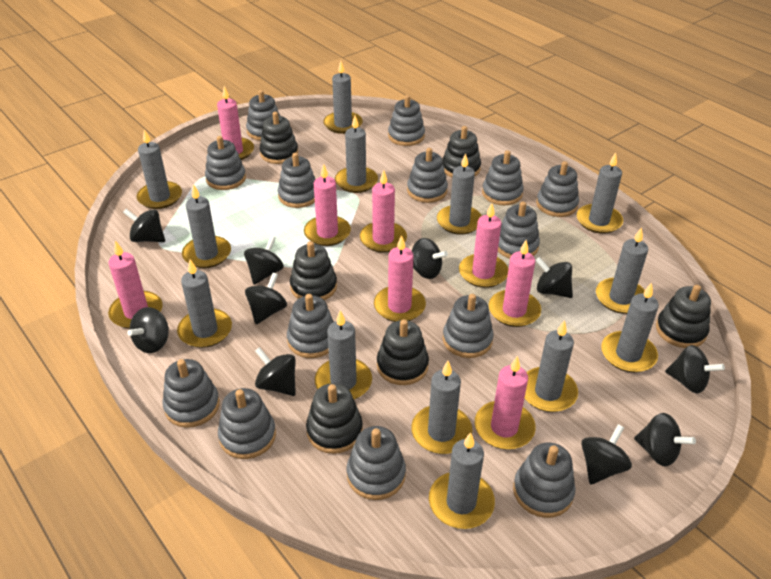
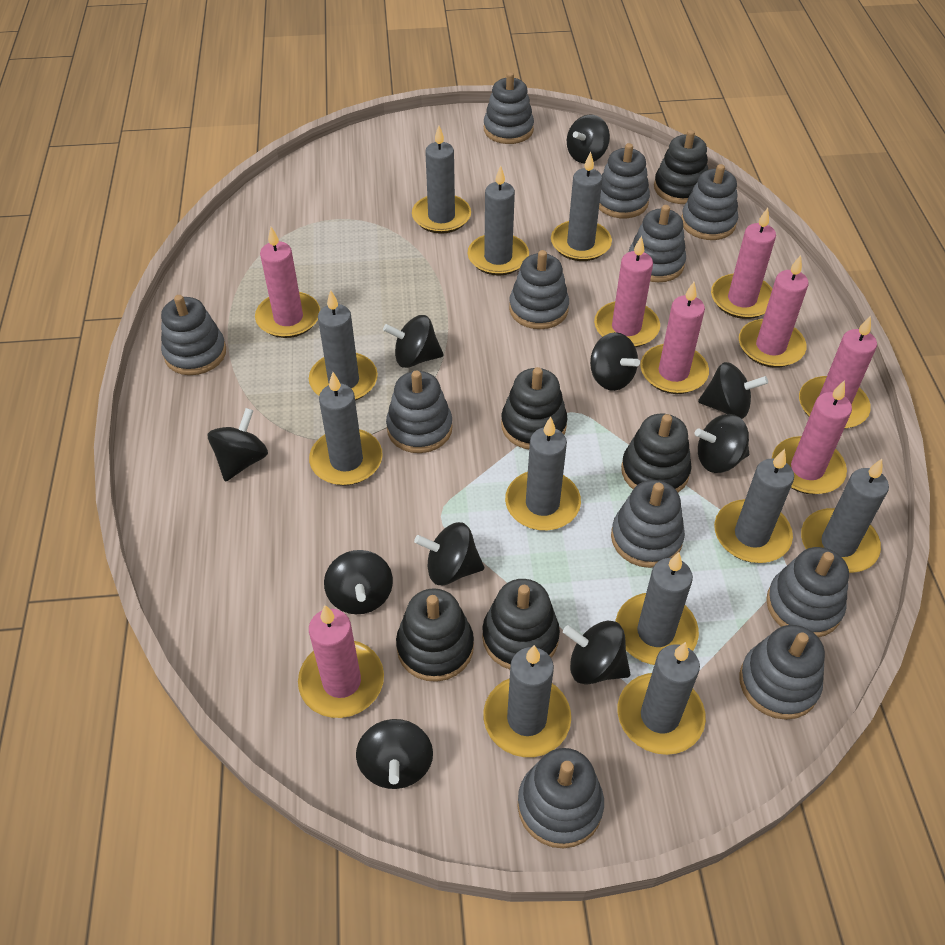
black stacking toy: 6 -> 5
grey candle: 13 -> 11
grey stacking toy: 14 -> 11

